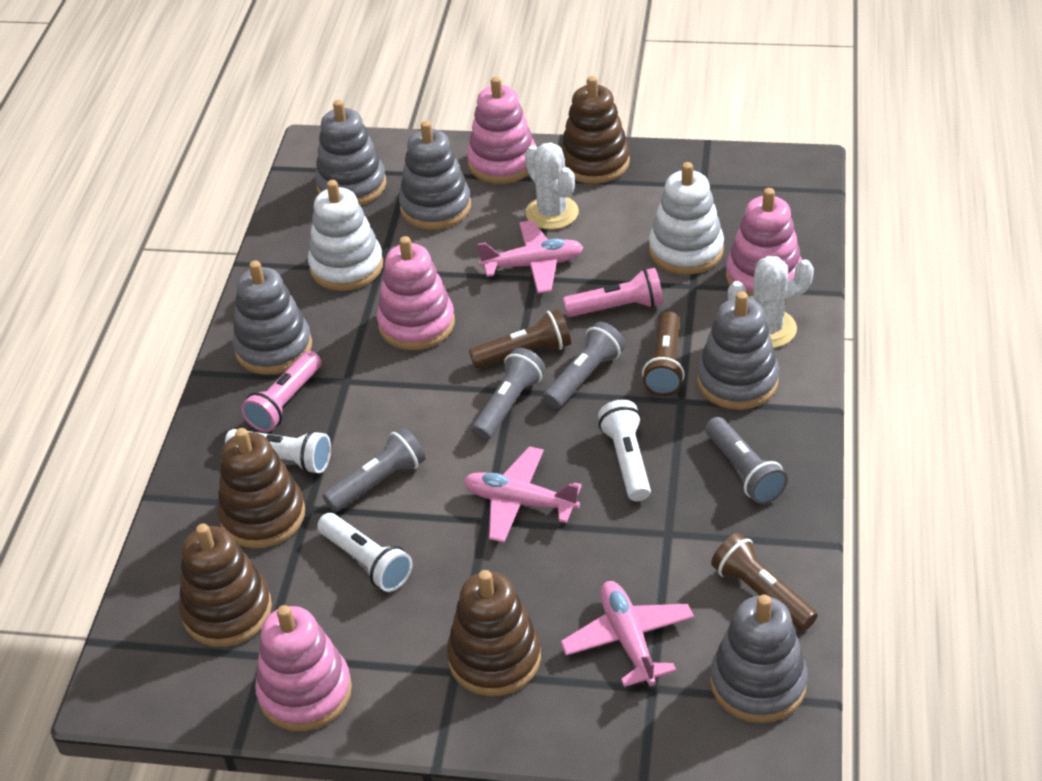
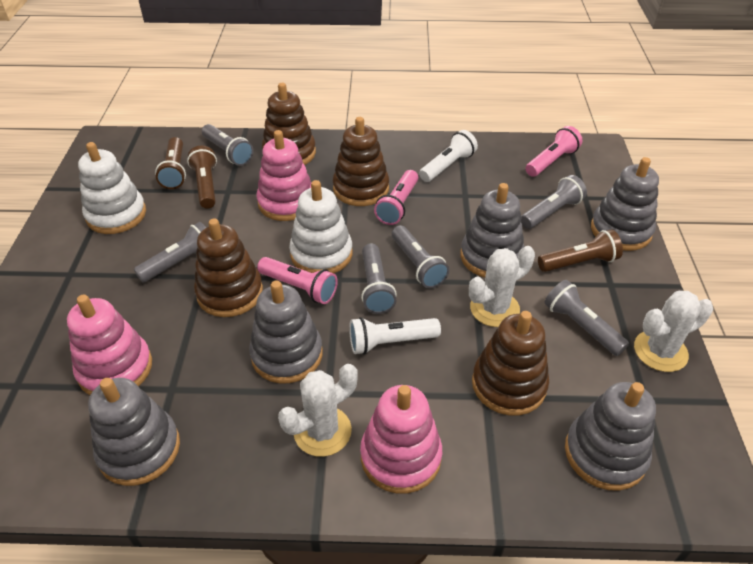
grey flashlight: 4 -> 6
pink flashlight: 2 -> 3
pink plane: 3 -> 0
pink stacking toy: 4 -> 3
white cactus: 2 -> 3
white flashlight: 3 -> 2

